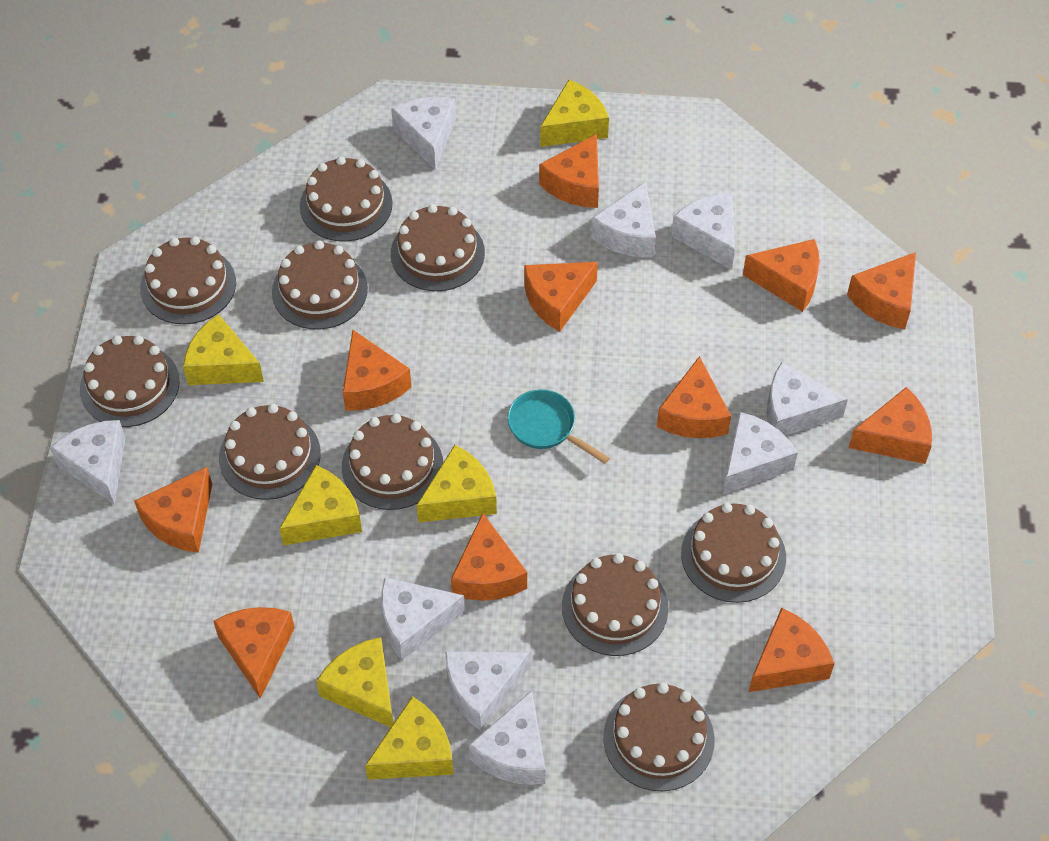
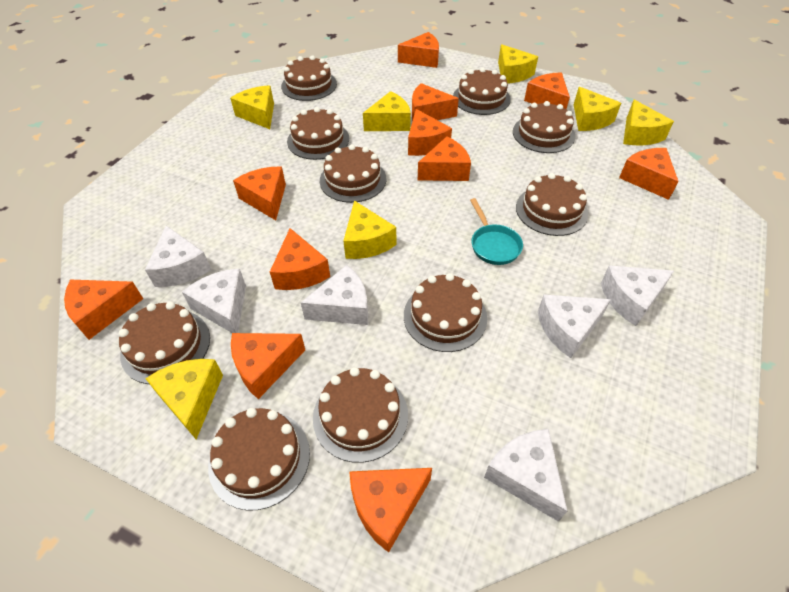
white cheese: 9 -> 6
yellow cheese: 6 -> 7

